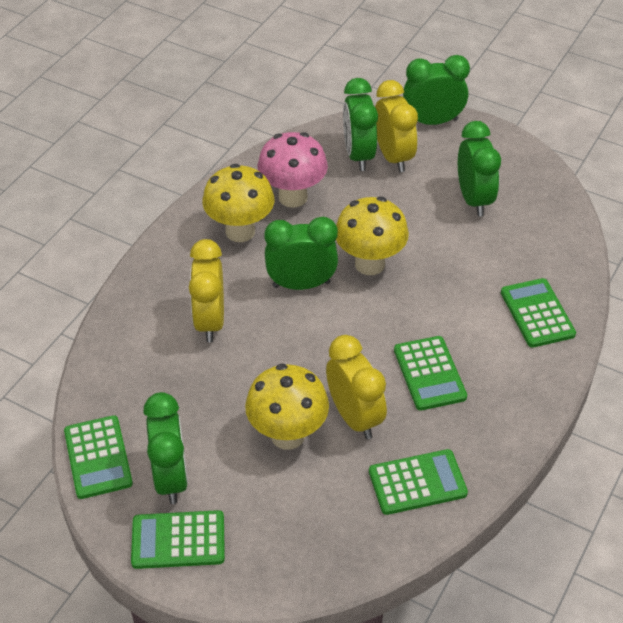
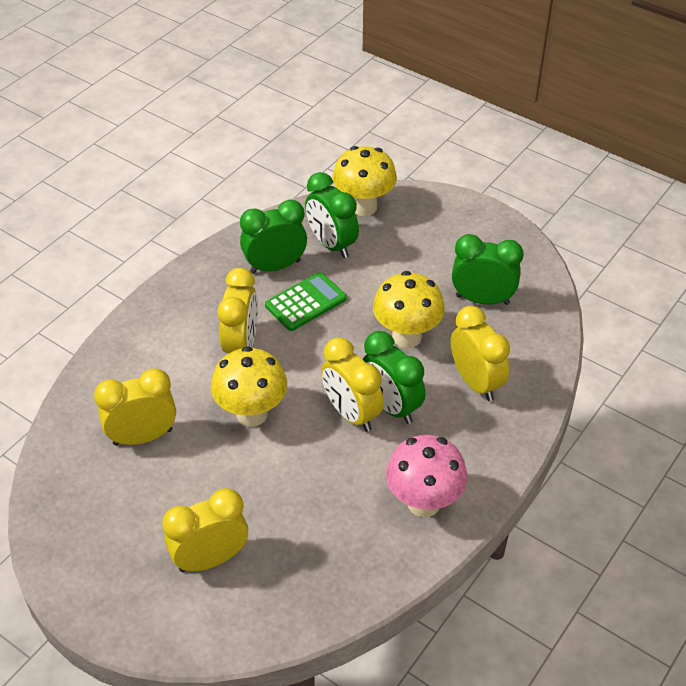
green calculator: 5 -> 1
green clock: 5 -> 4
yellow clock: 3 -> 5

